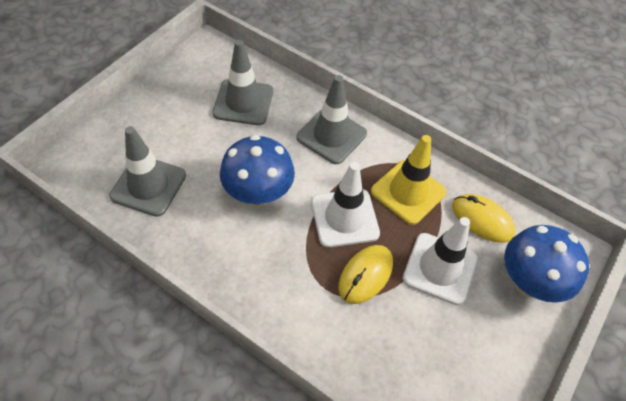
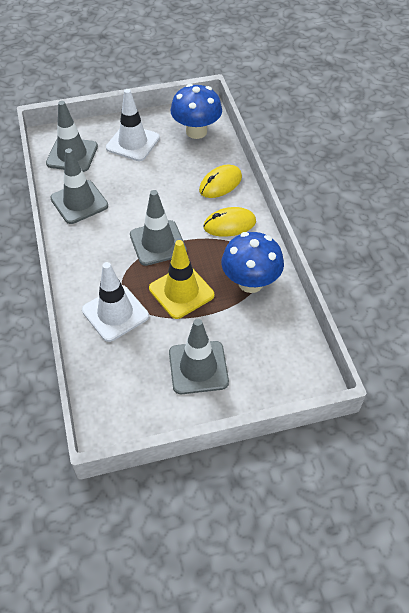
grey traffic cone: 3 -> 4

